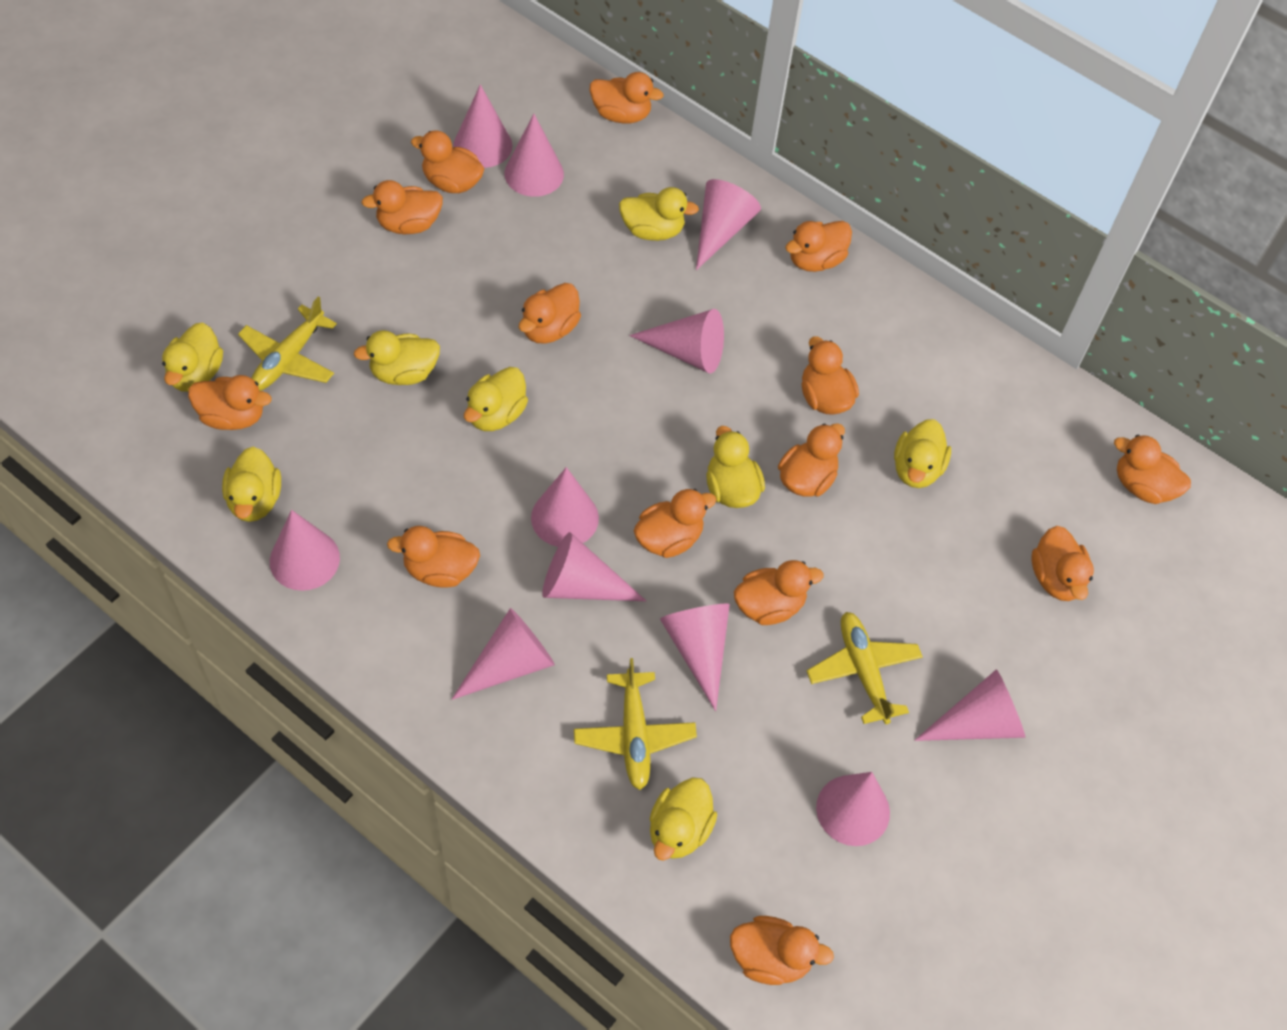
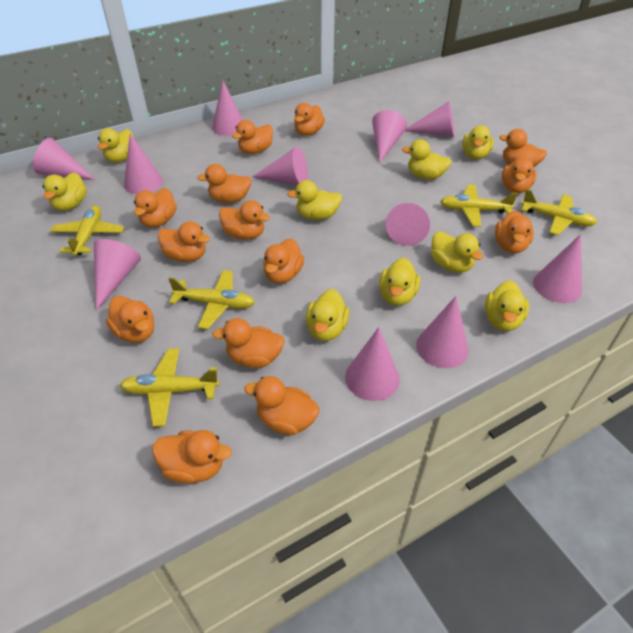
yellow duck: 8 -> 9
yellow plane: 3 -> 5

